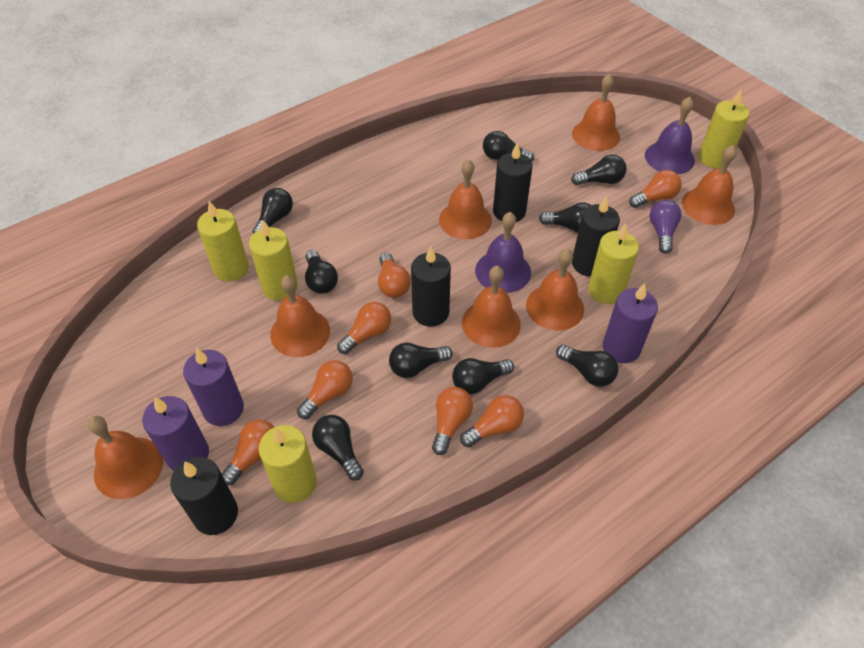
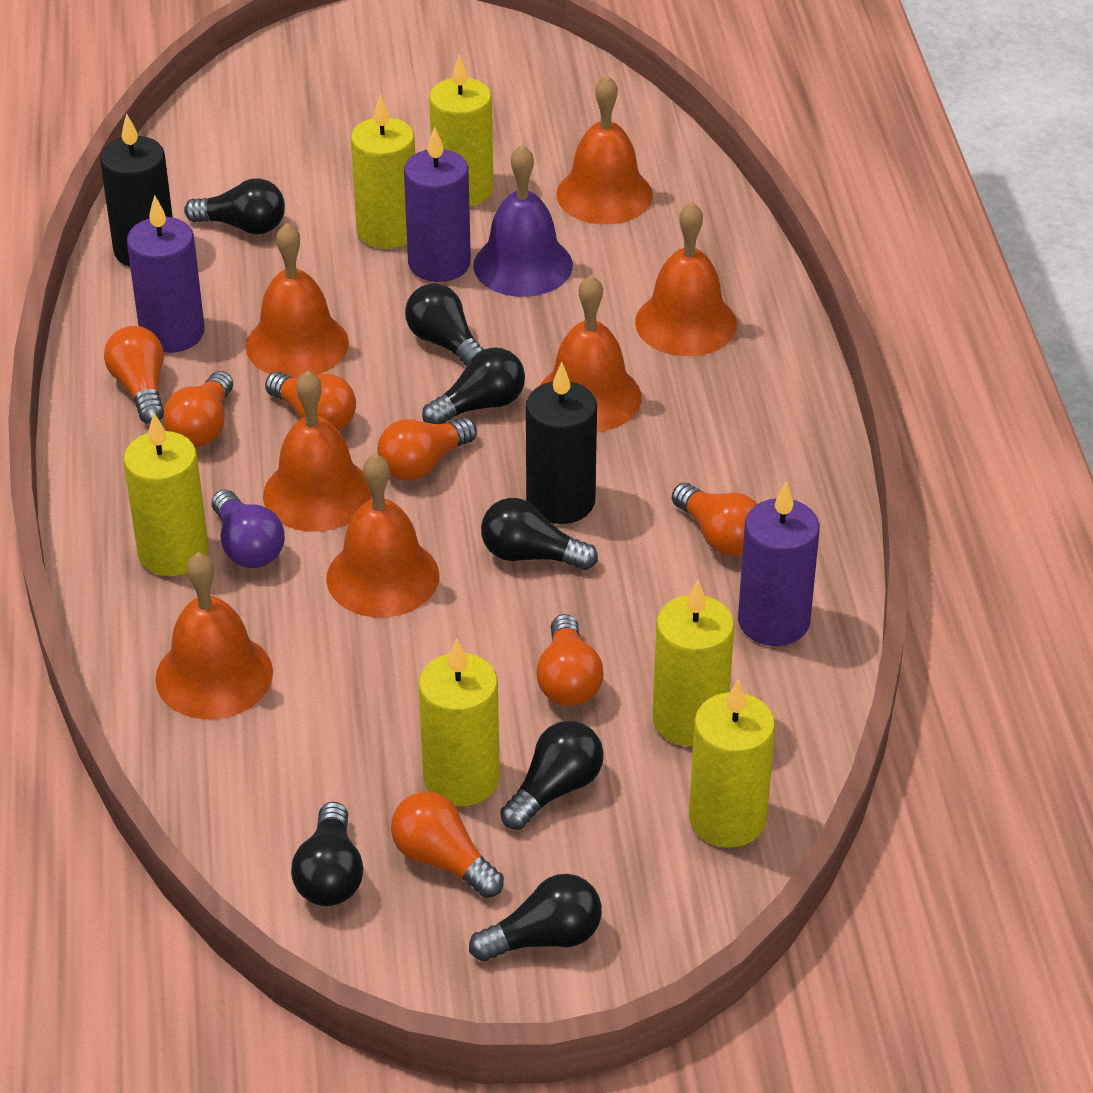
black candle: 4 -> 2
black light bulb: 9 -> 7
purple bell: 2 -> 1
yellow candle: 5 -> 6

